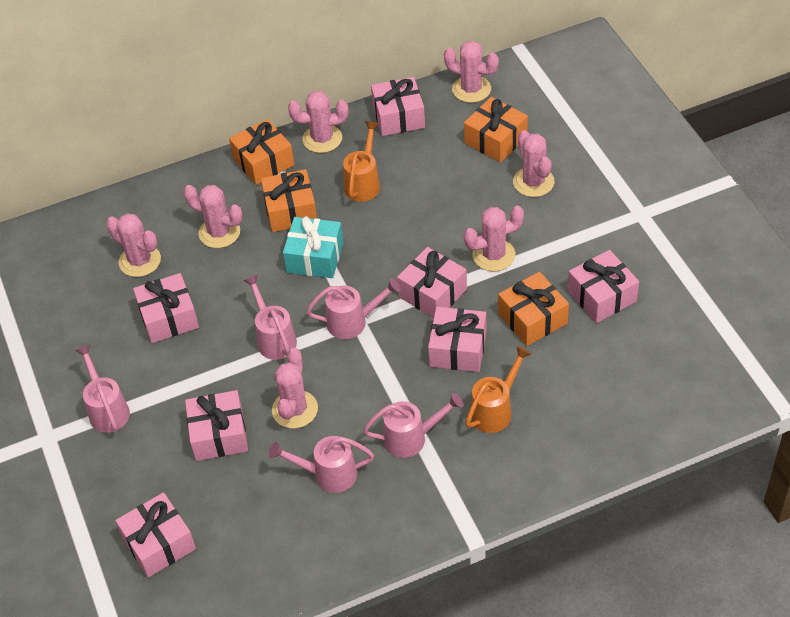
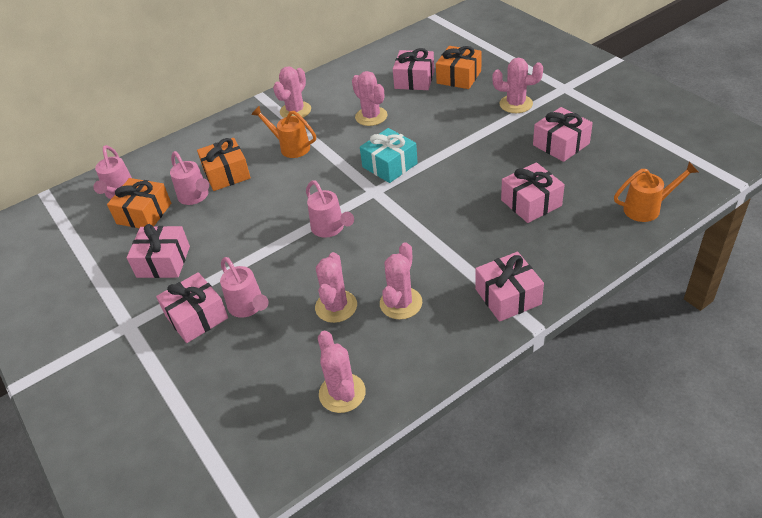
orange gift: 4 -> 3
pink cactus: 7 -> 6
pink gift: 7 -> 6
pink watering can: 5 -> 4

